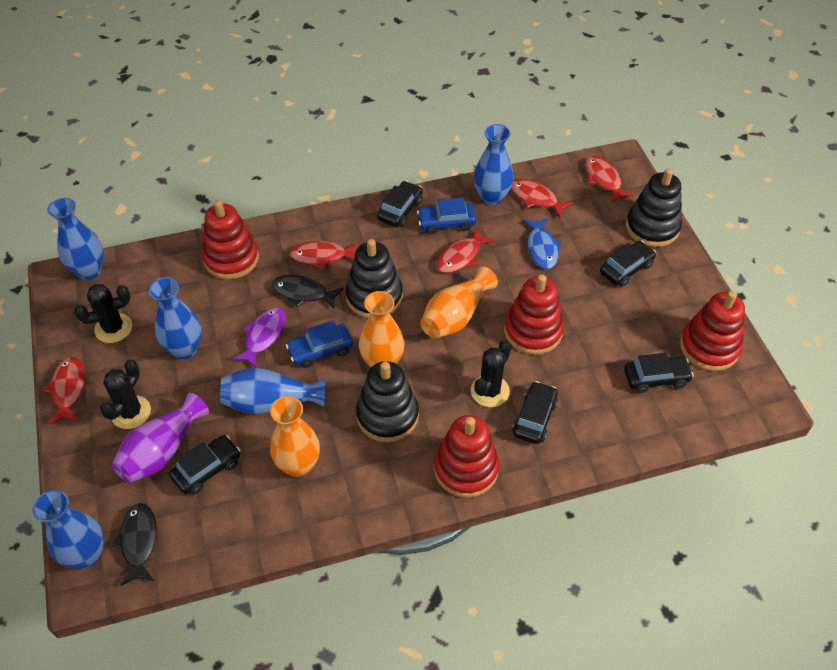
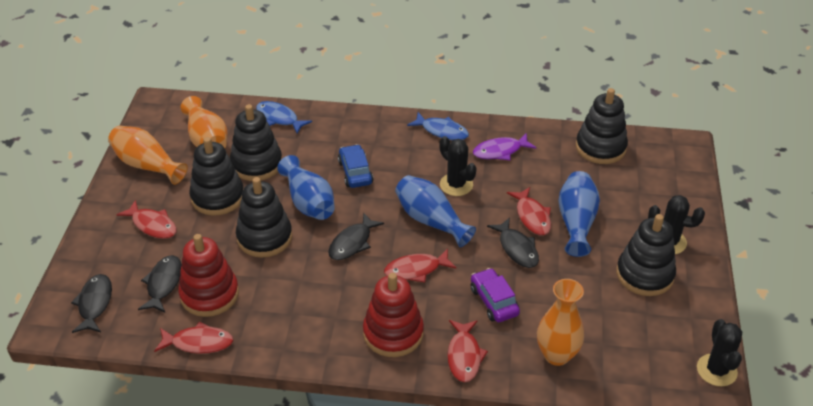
black car: 5 -> 0
black fish: 2 -> 4
black stacking toy: 3 -> 5
blue car: 2 -> 1
blue fish: 1 -> 2
blue vase: 5 -> 3
purple car: 0 -> 1
purple vase: 1 -> 0
red stacking toy: 4 -> 2

